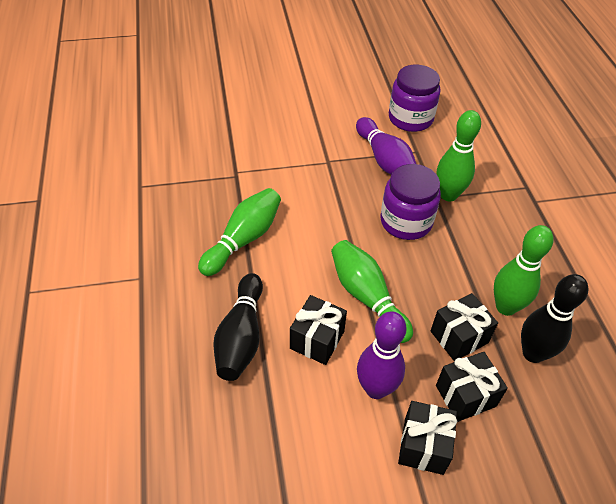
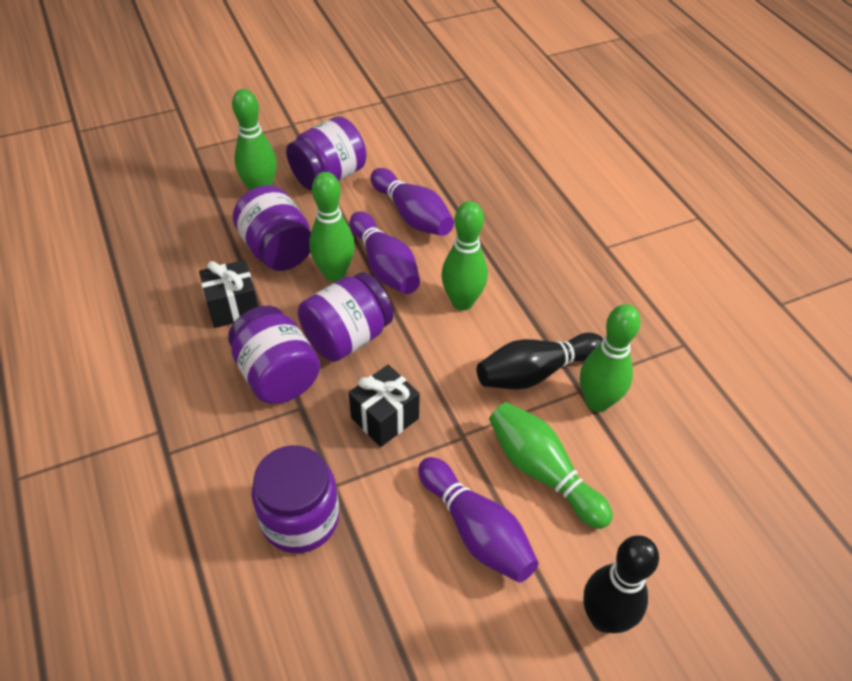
black gift: 4 -> 2
green bowling pin: 4 -> 5
purple bowling pin: 2 -> 3
purple jar: 2 -> 5

